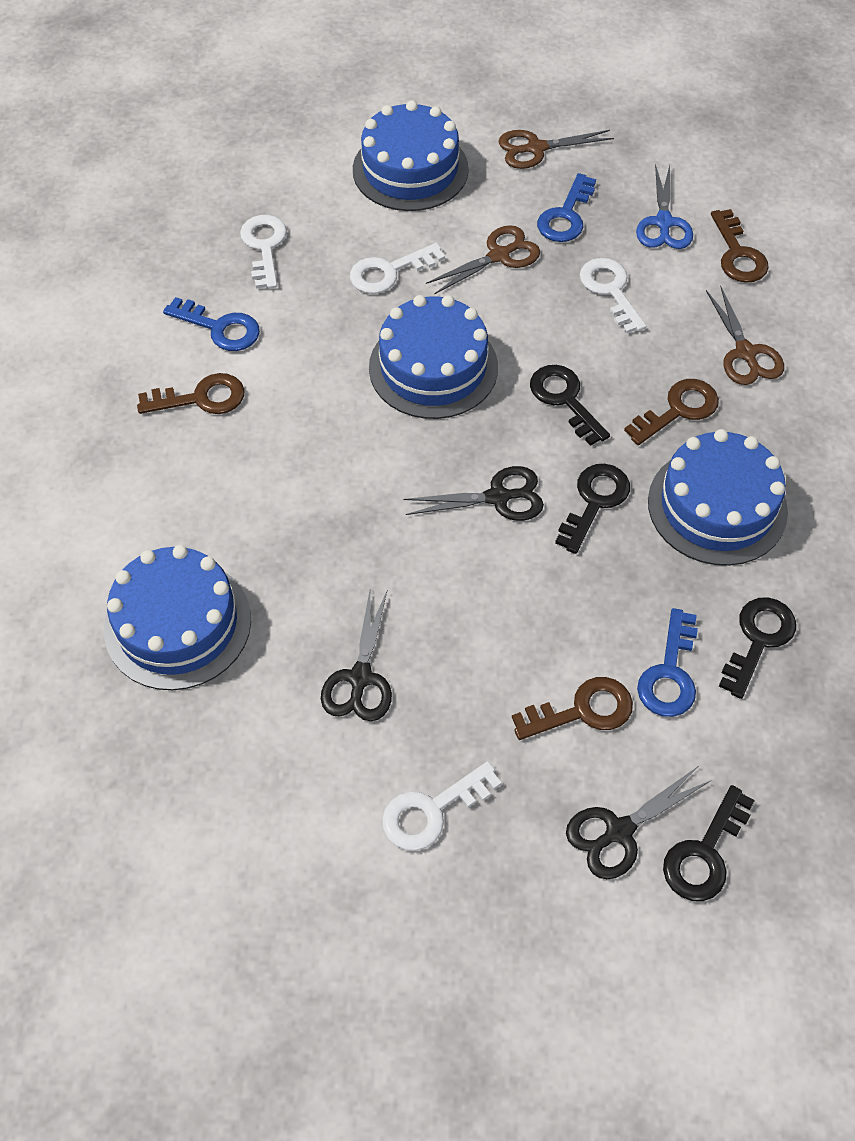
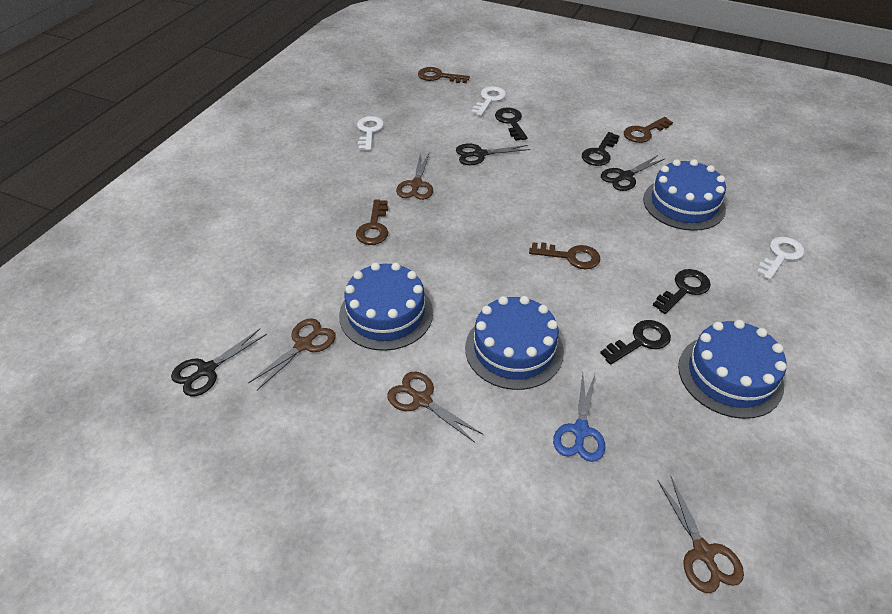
blue key: 3 -> 0
brown scissors: 3 -> 4
white key: 4 -> 3

